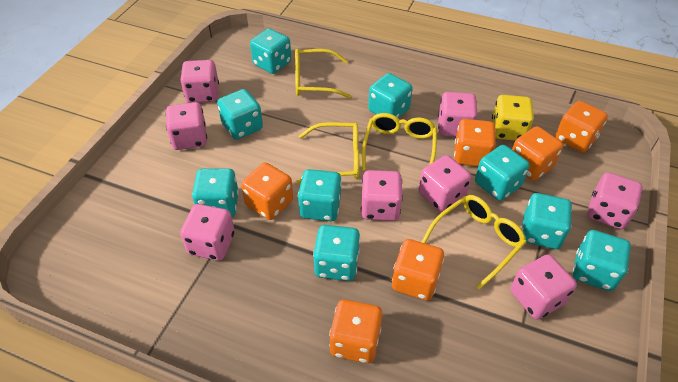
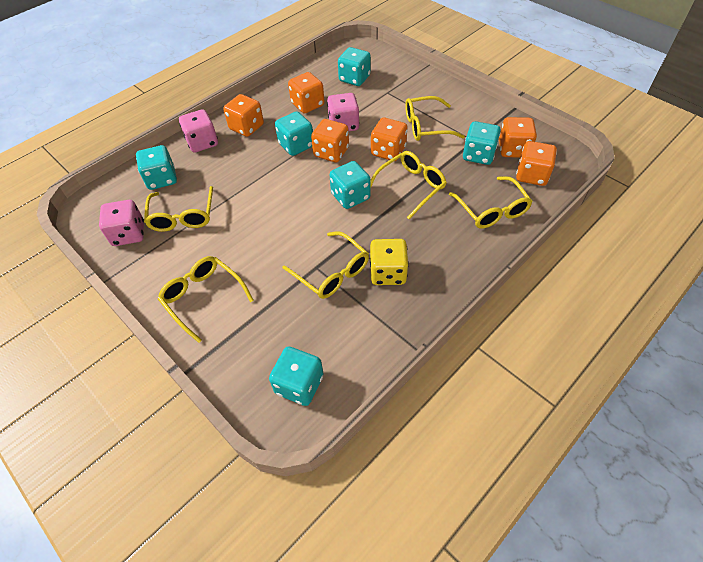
pink dice: 8 -> 3
turquoise dice: 9 -> 6
yellow glasses: 4 -> 6

